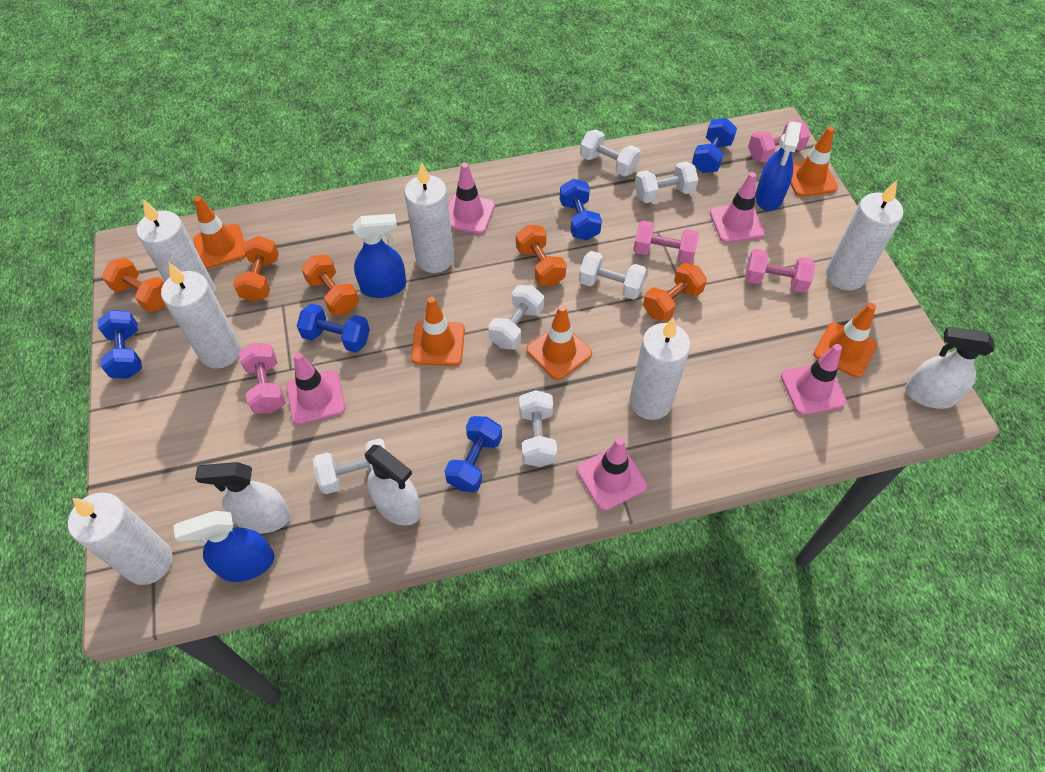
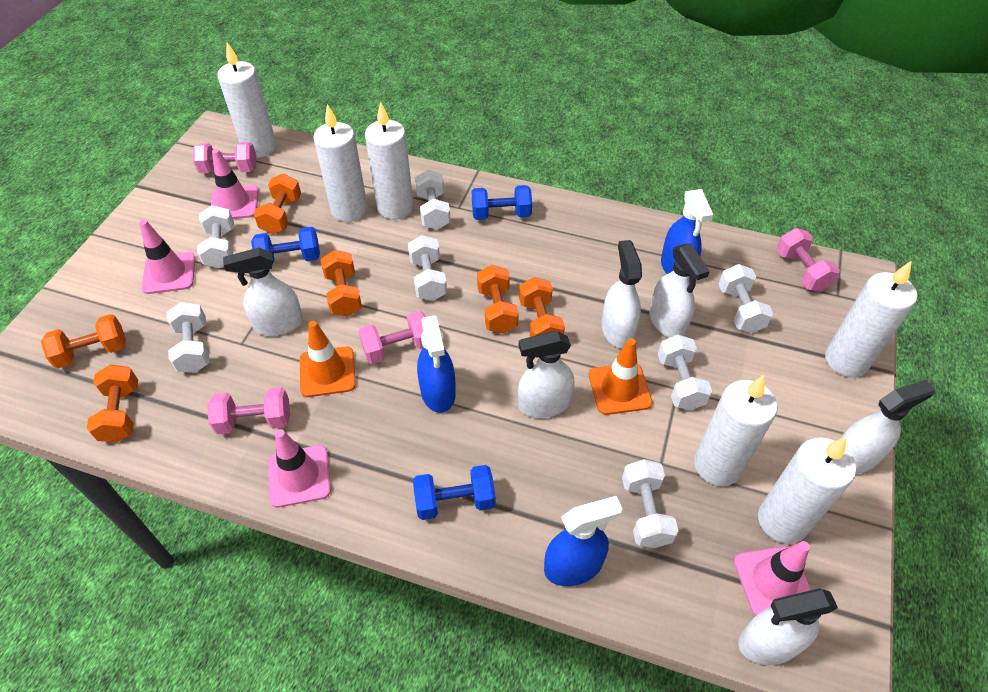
blue dumbbell: 5 -> 3
orange dumbbell: 5 -> 6
orange traffic cone: 5 -> 2
pink traffic cone: 5 -> 4
white dumbbell: 6 -> 7
white spray bottle: 3 -> 6

